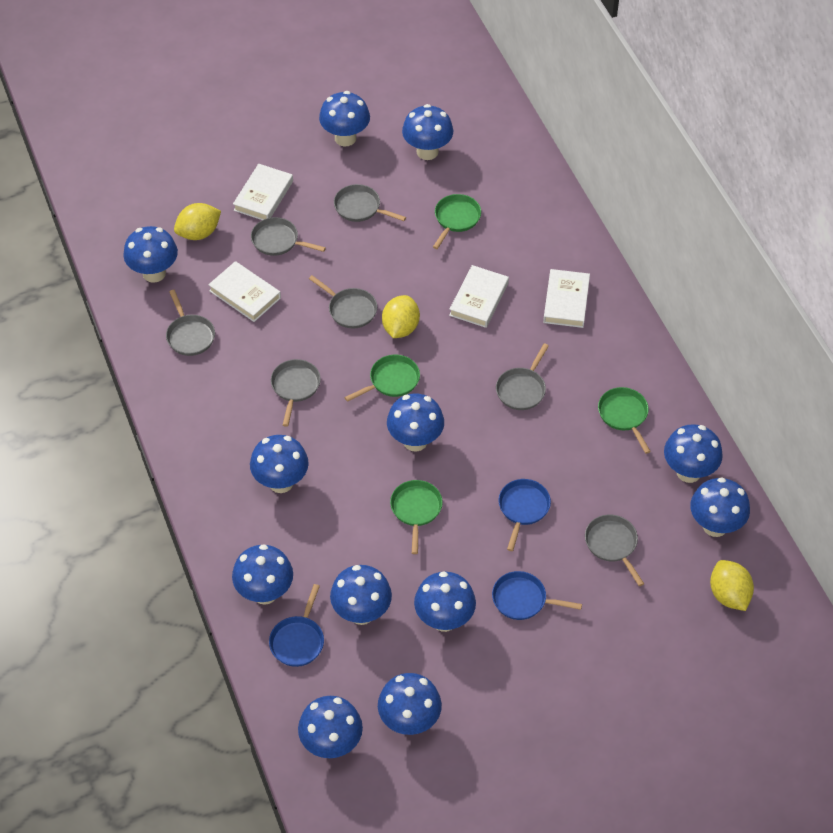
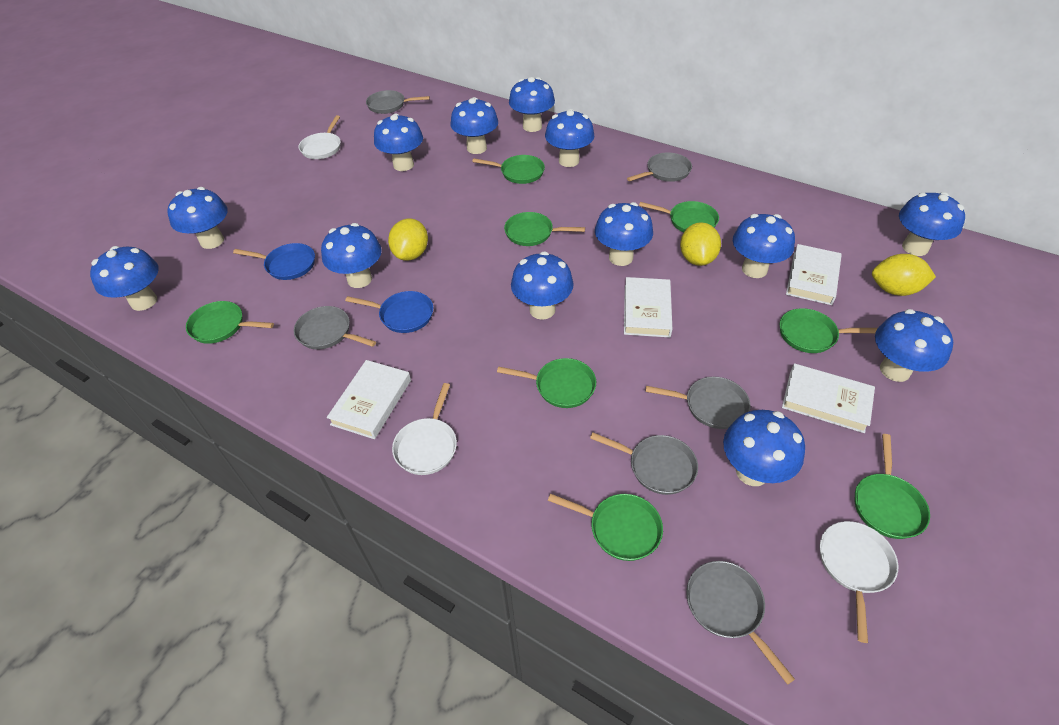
blue mushroom: 12 -> 13
blue pan: 3 -> 2
green pan: 4 -> 8
grey pan: 7 -> 6
white pan: 0 -> 3

